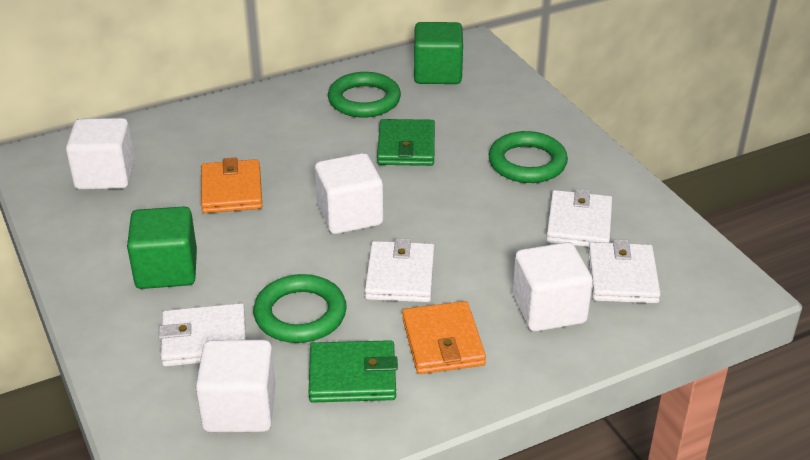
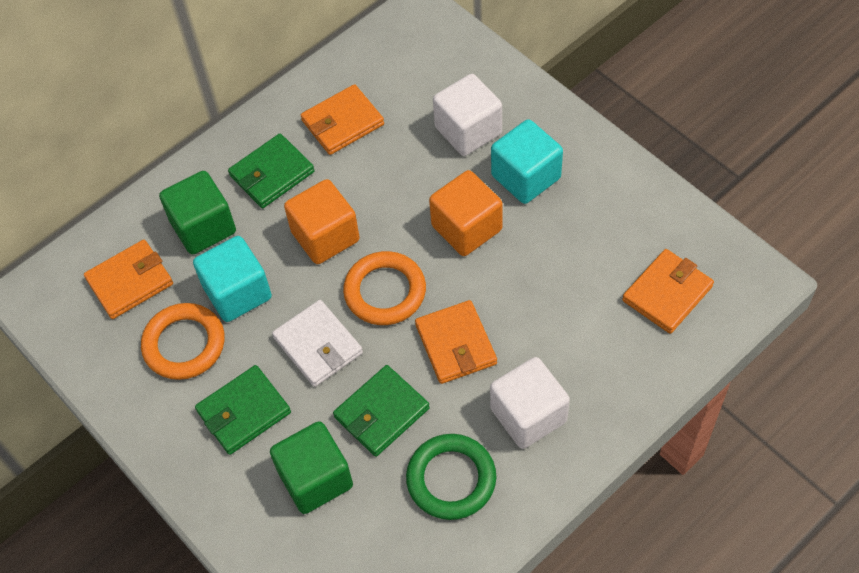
green ring: 3 -> 1
green wallet: 2 -> 3
orange cube: 0 -> 2
orange ring: 0 -> 2
orange wallet: 2 -> 4
turquoise cube: 0 -> 2
white cube: 4 -> 2
white wallet: 4 -> 1

